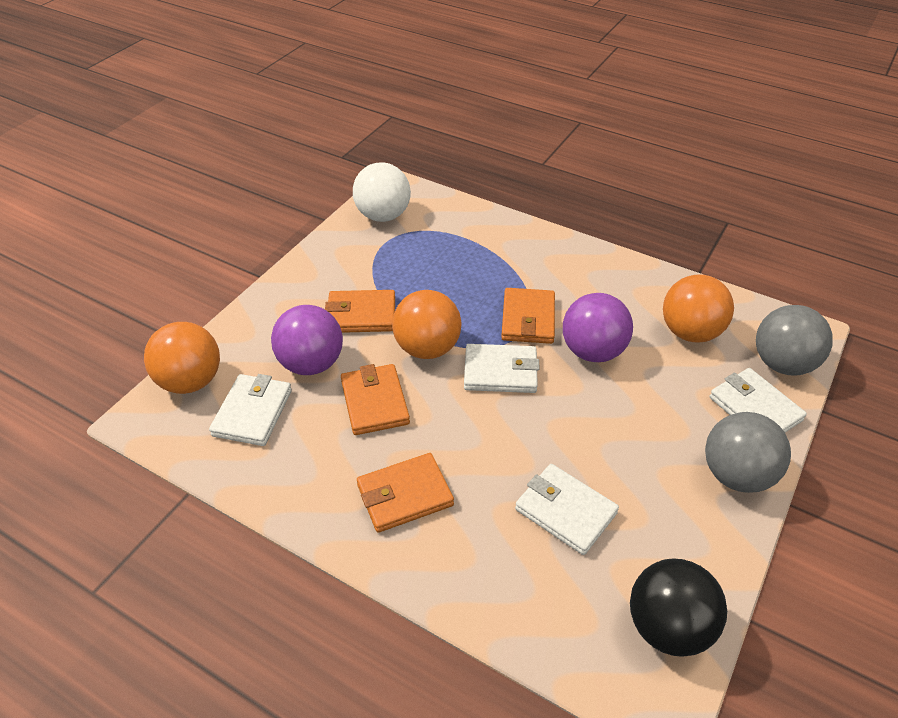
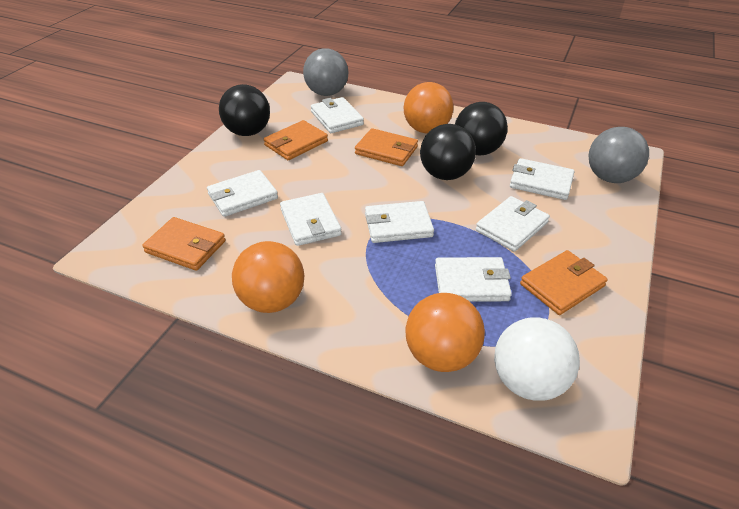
black ball: 1 -> 3
purple ball: 2 -> 0
white wallet: 4 -> 7

